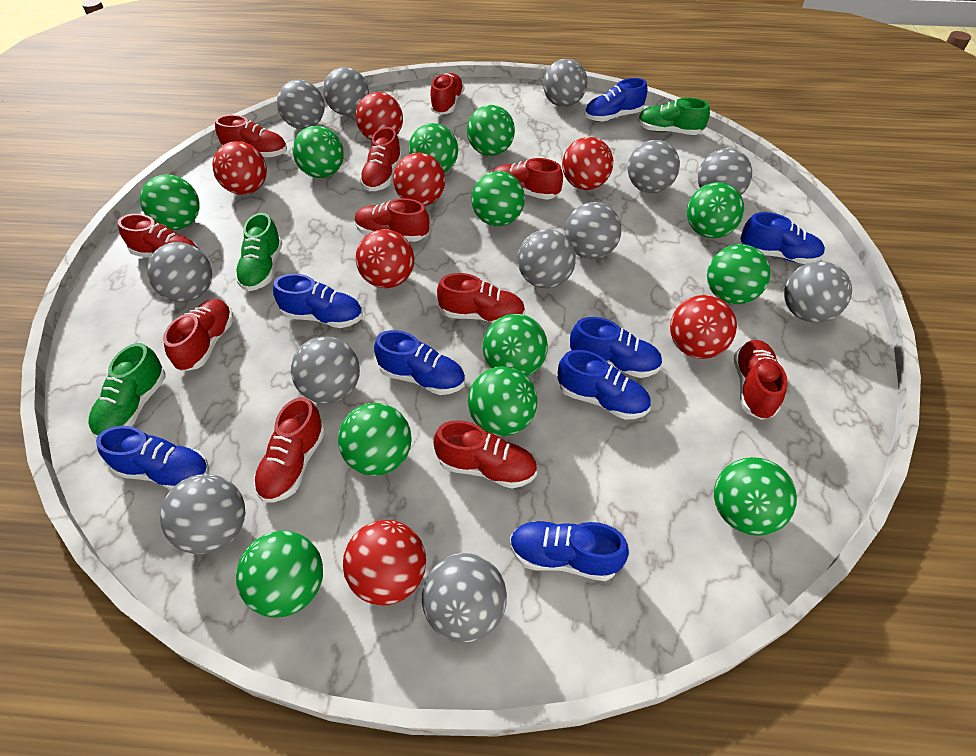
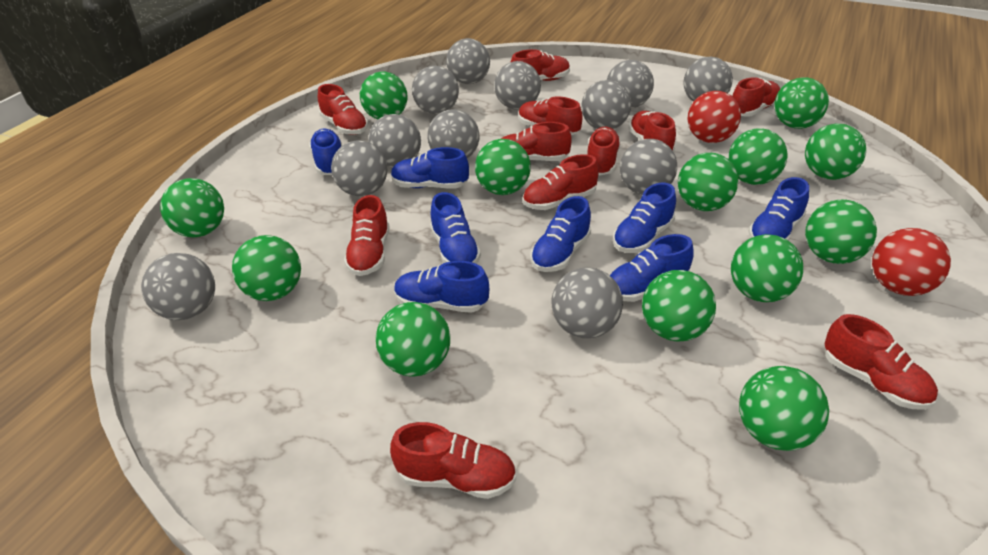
green ball: 12 -> 13
green shoe: 3 -> 0
red ball: 7 -> 2

